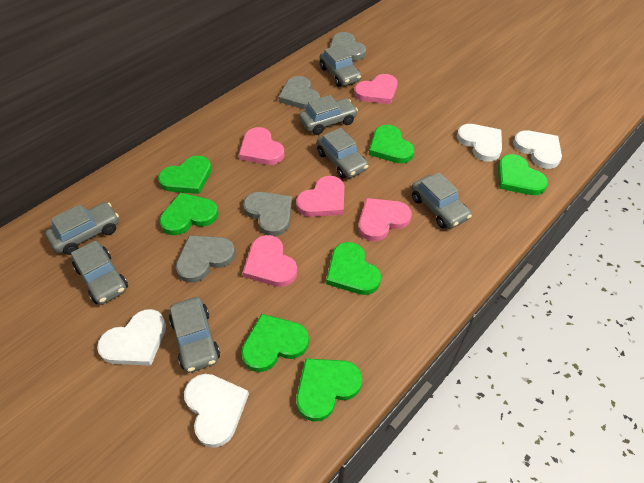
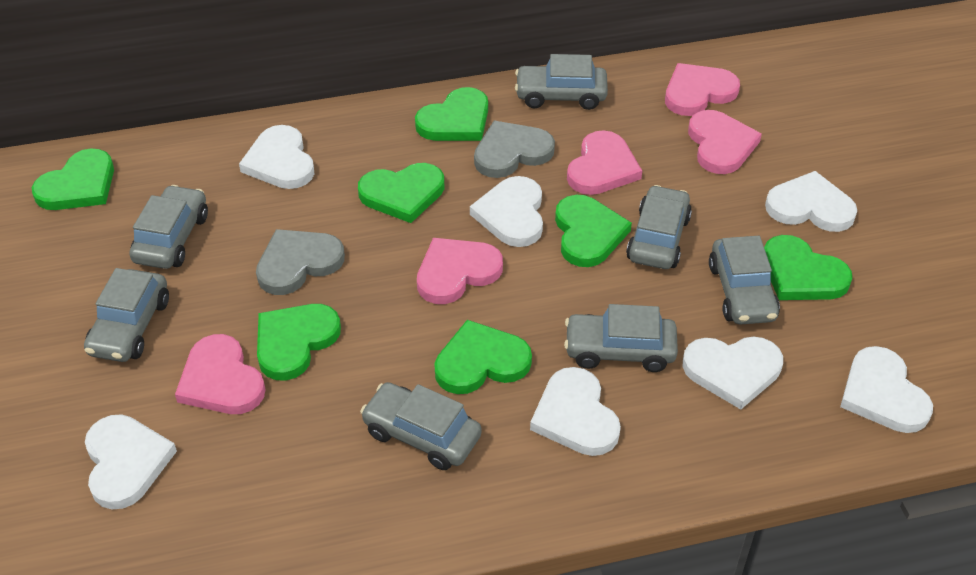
grey heart: 4 -> 2
white heart: 4 -> 7

